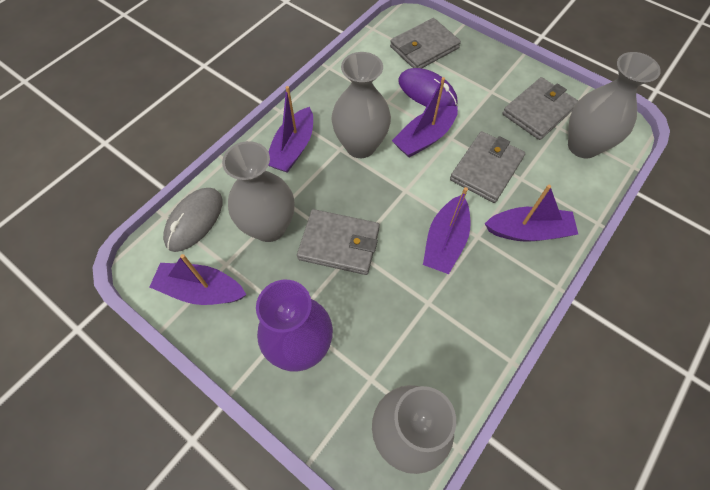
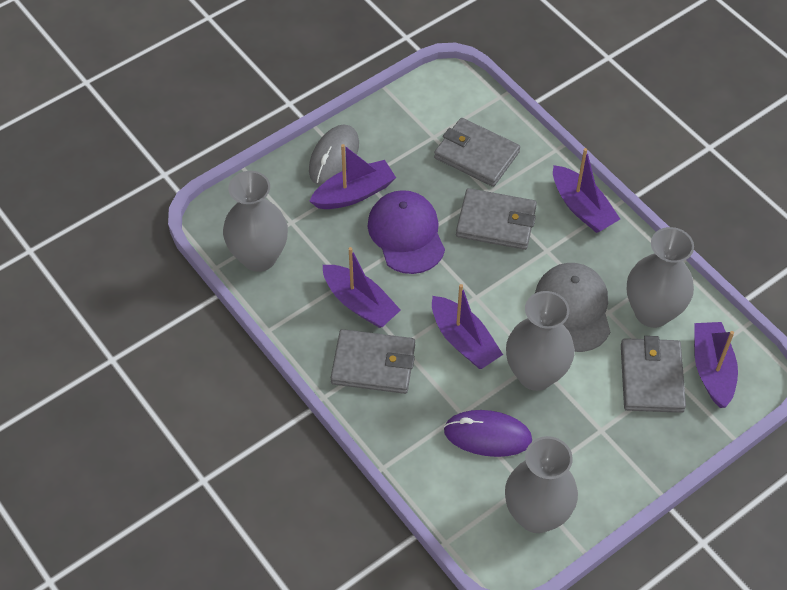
grey cap: 0 -> 1
purple cap: 0 -> 1
purple vase: 1 -> 0

